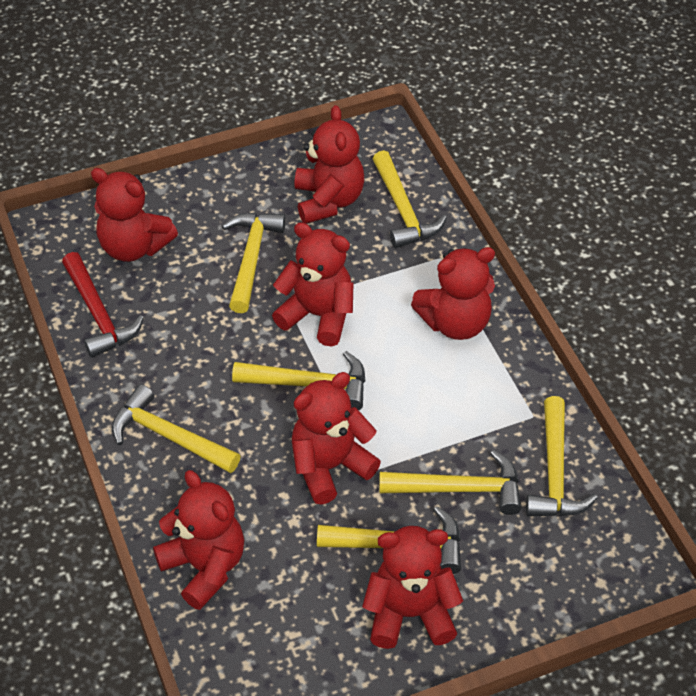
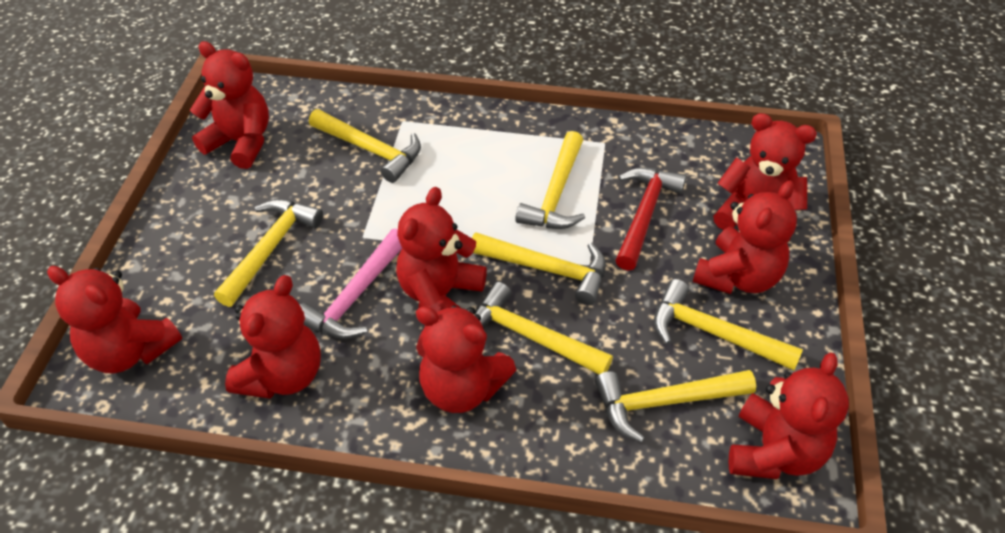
pink hammer: 0 -> 1
red teddy bear: 7 -> 8

